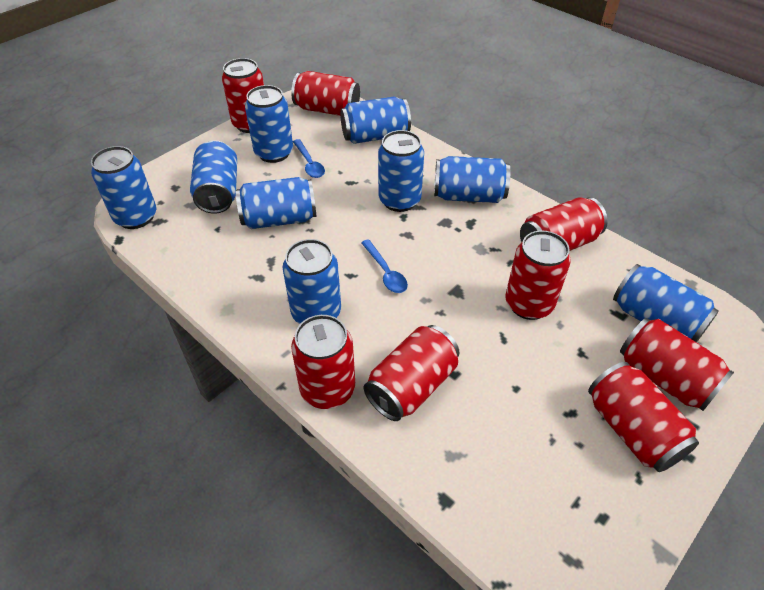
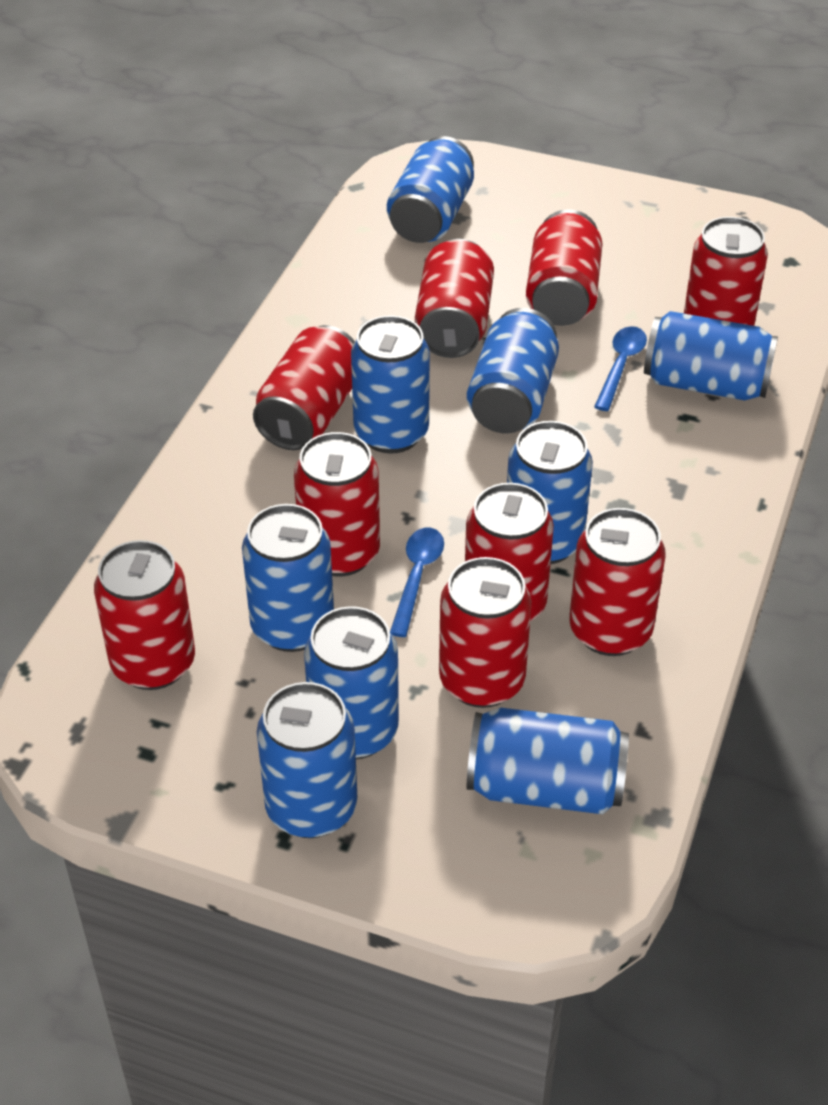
red can: 8 -> 9

